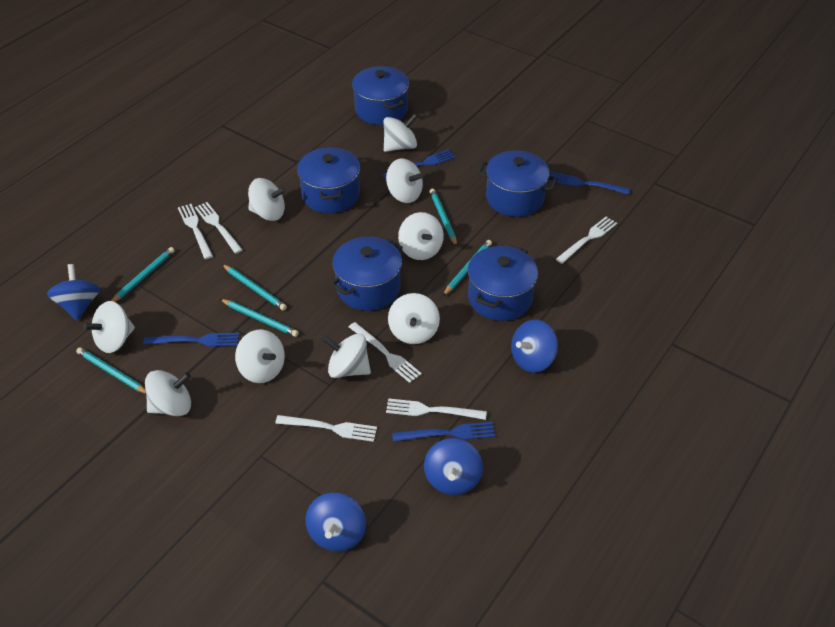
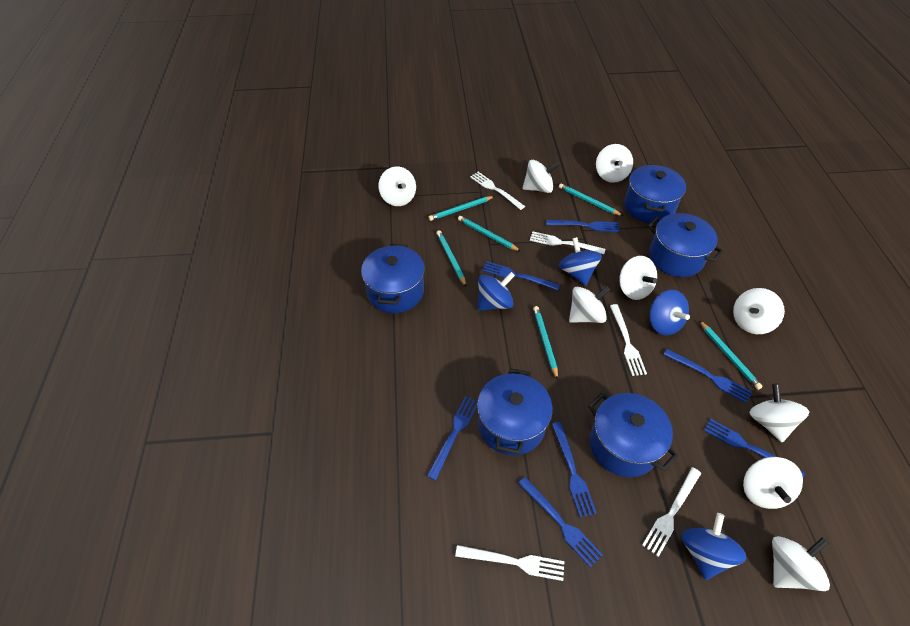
blue fork: 4 -> 7
white fork: 6 -> 5

